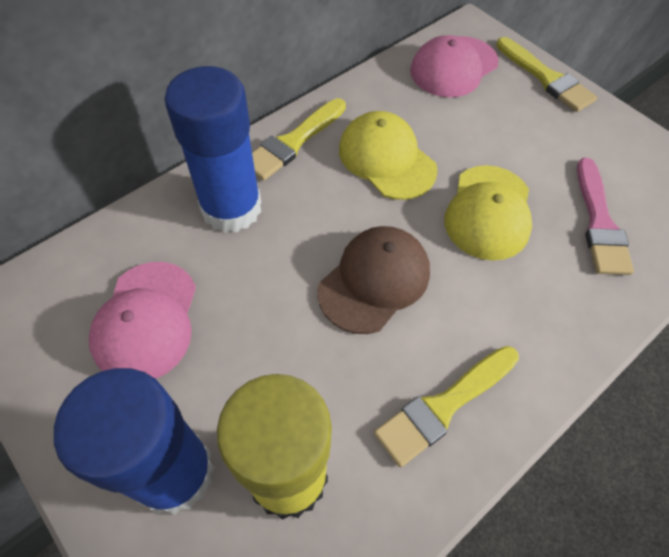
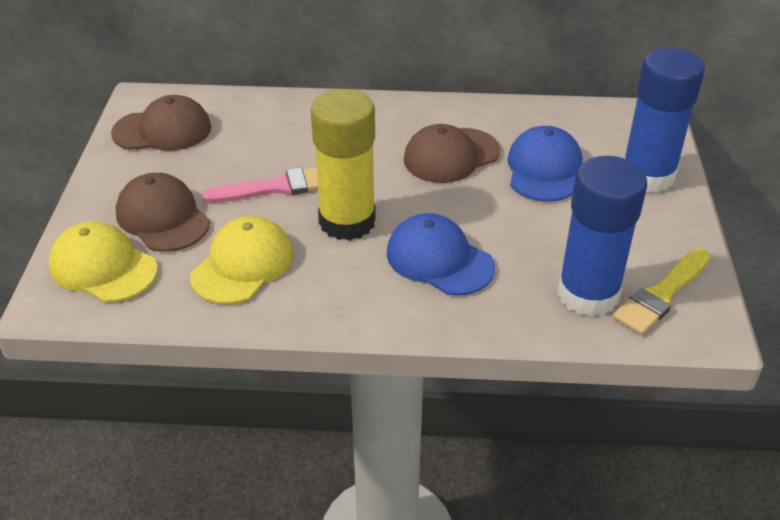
blue cap: 0 -> 2
brown cap: 1 -> 3
pink cap: 2 -> 0
yellow brush: 3 -> 1

